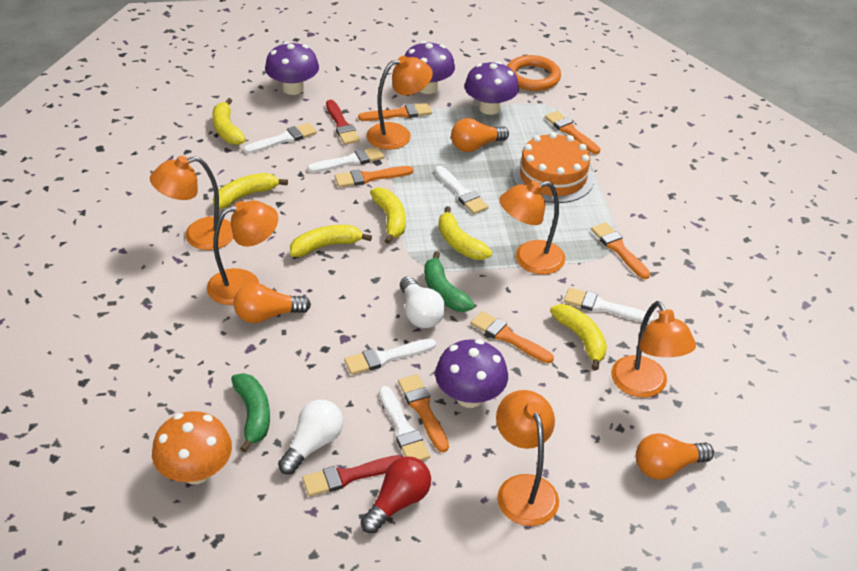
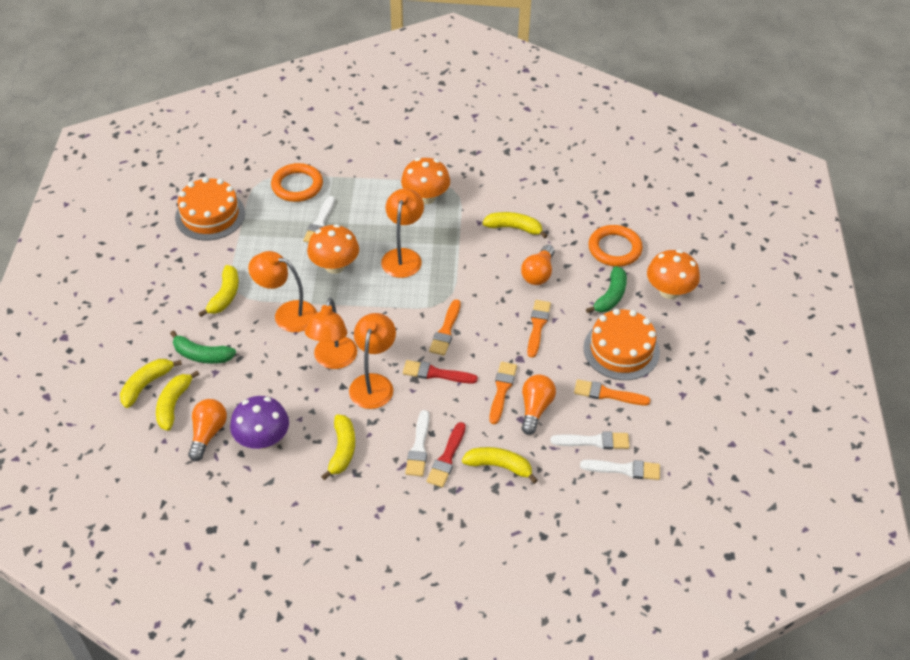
orange brush: 6 -> 4
orange cake: 1 -> 2
orange lamp: 6 -> 4
orange mushroom: 1 -> 3
orange ring: 1 -> 2
purple mushroom: 4 -> 1
red light bulb: 1 -> 0
white brush: 6 -> 4
white light bulb: 2 -> 0

